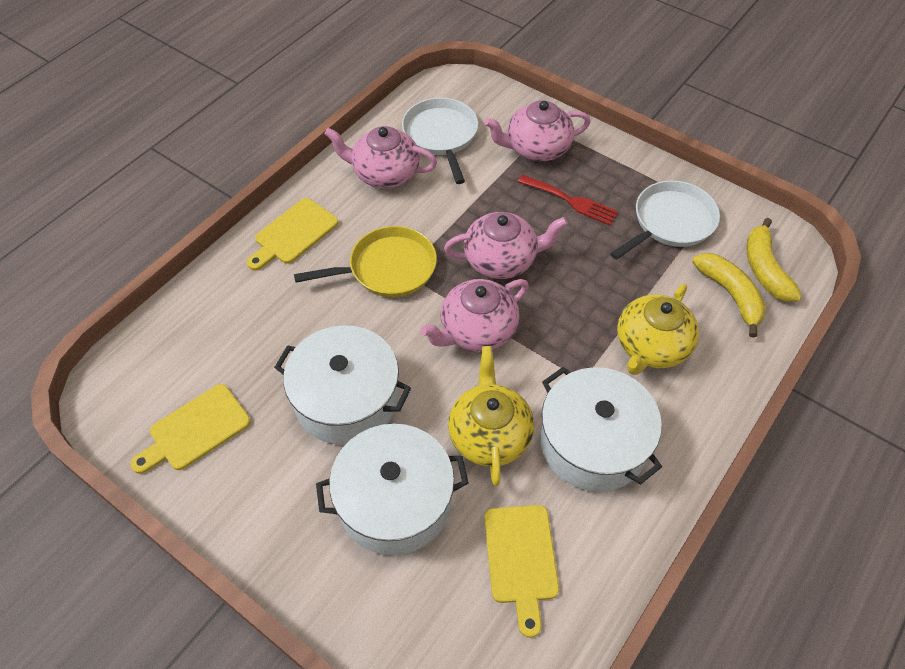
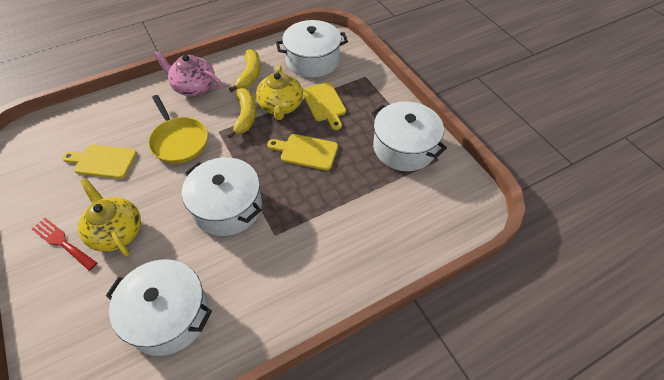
pink teapot: 4 -> 1
white pan: 2 -> 0
white pot: 3 -> 4

